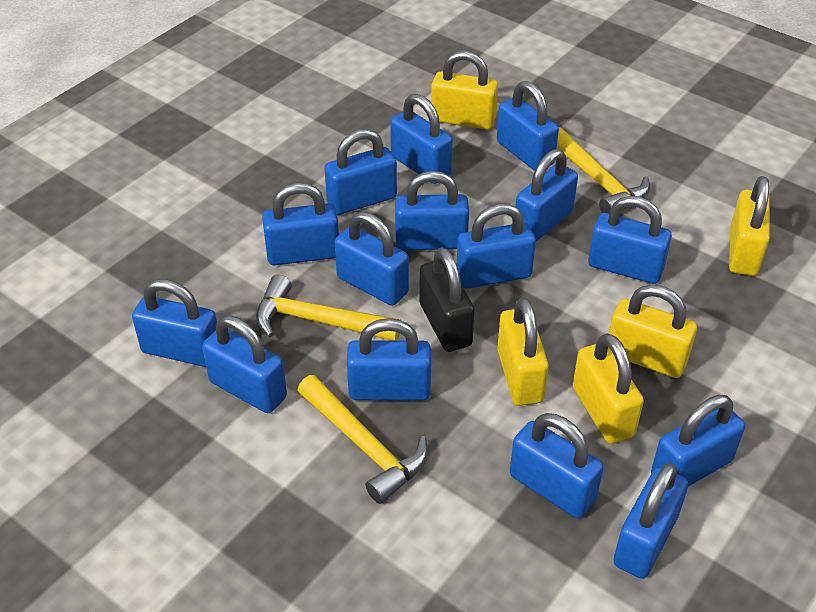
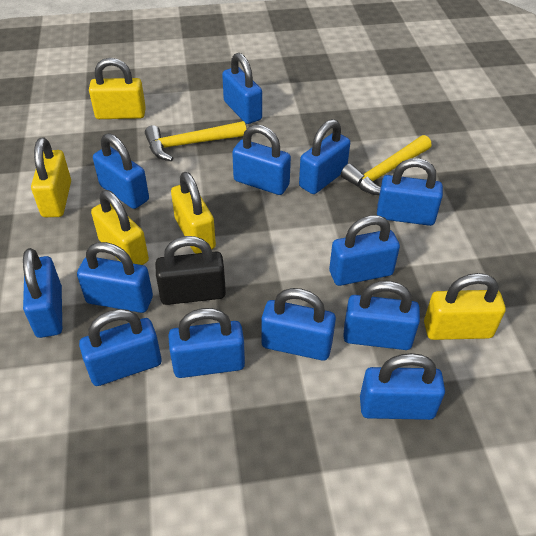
blue padlock: 15 -> 13
yellow hammer: 3 -> 2

